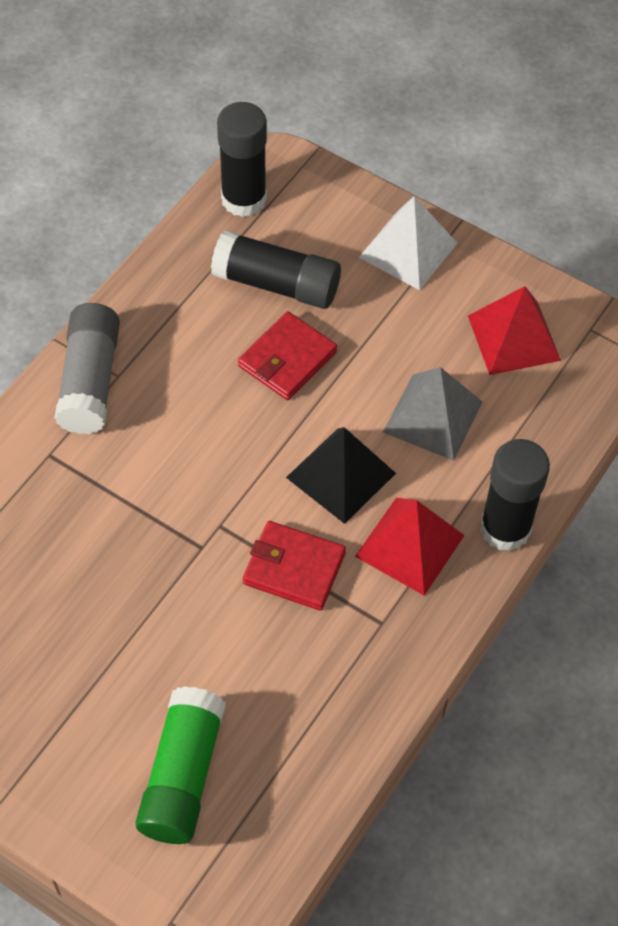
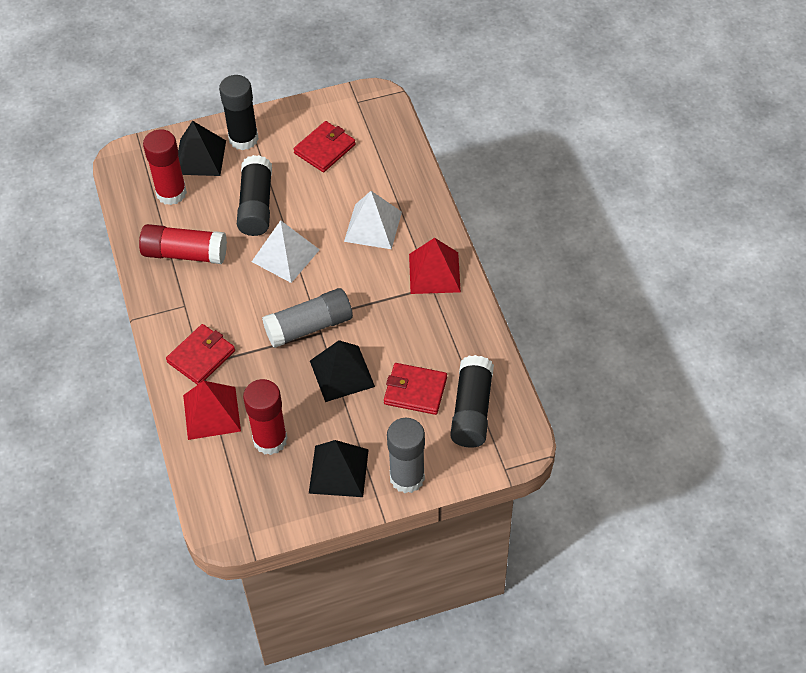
black pyramid: 1 -> 3
green glue stick: 1 -> 0
grey glue stick: 1 -> 2
grey pyramid: 1 -> 0
red glue stick: 0 -> 3
red wallet: 2 -> 3
white pyramid: 1 -> 2

